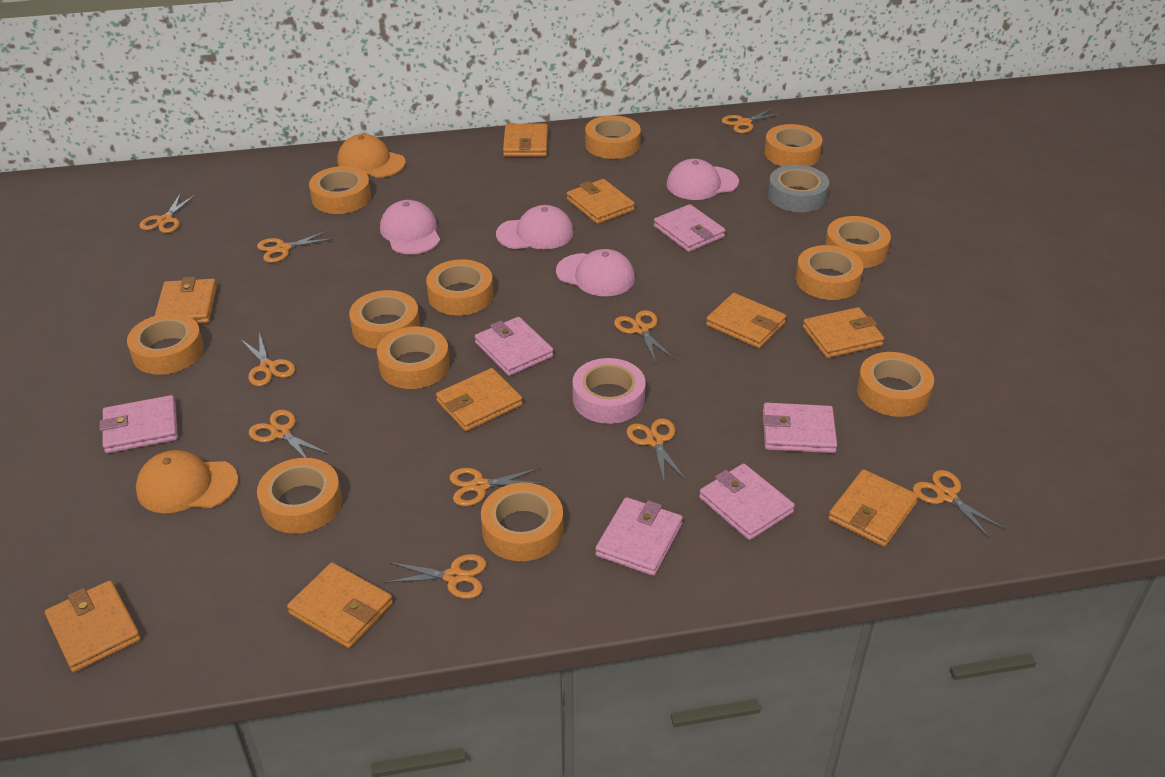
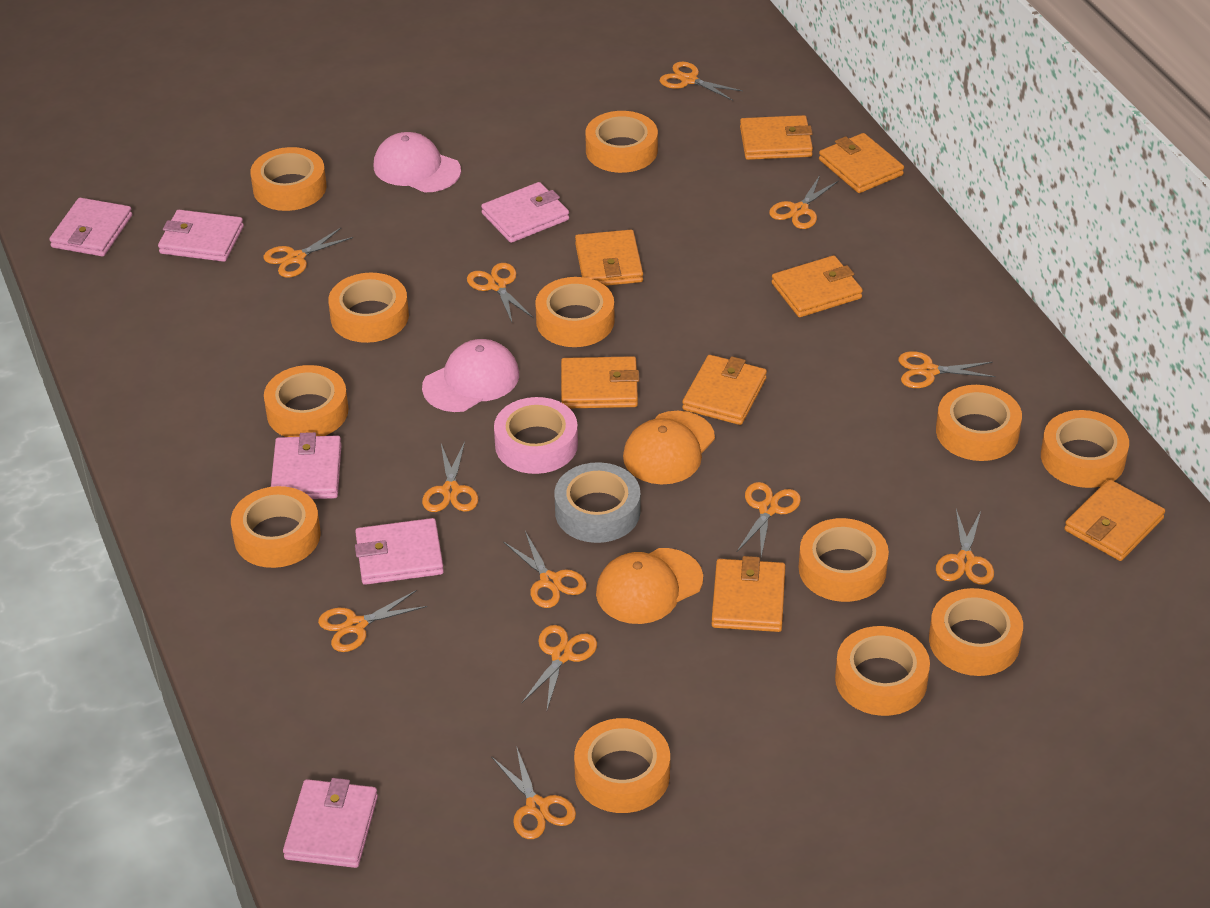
orange scissors: 10 -> 12
orange wallet: 9 -> 8
pink cap: 4 -> 2

